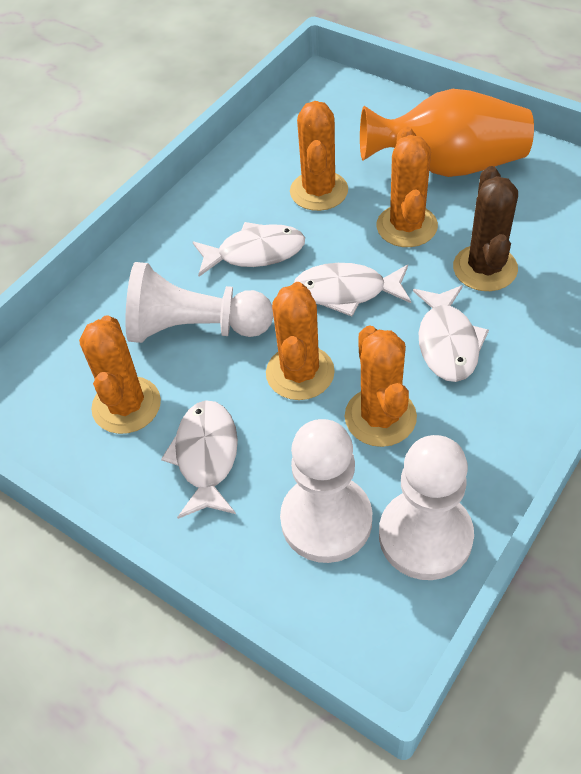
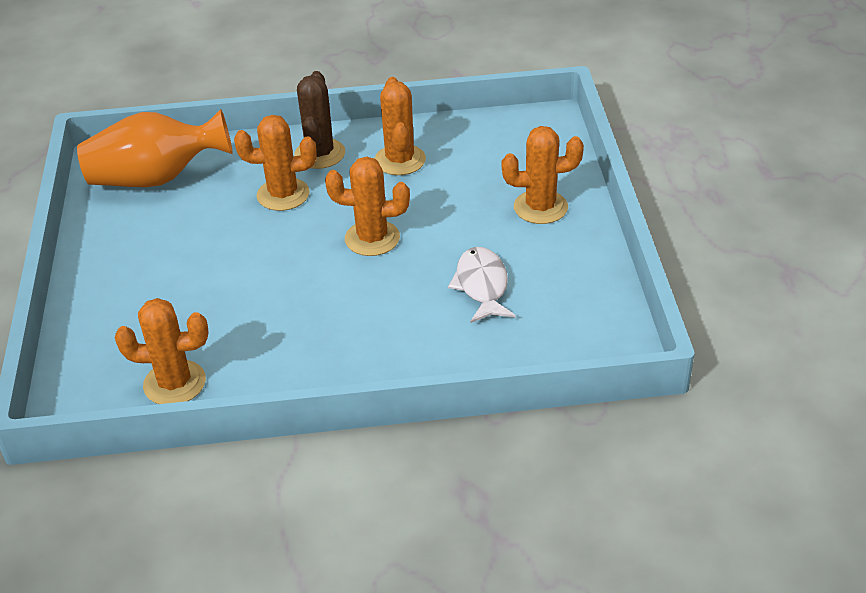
white fish: 4 -> 1
white pawn: 3 -> 0

